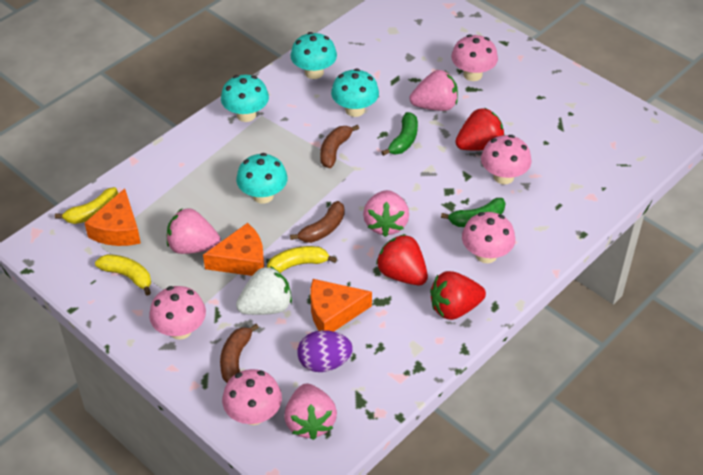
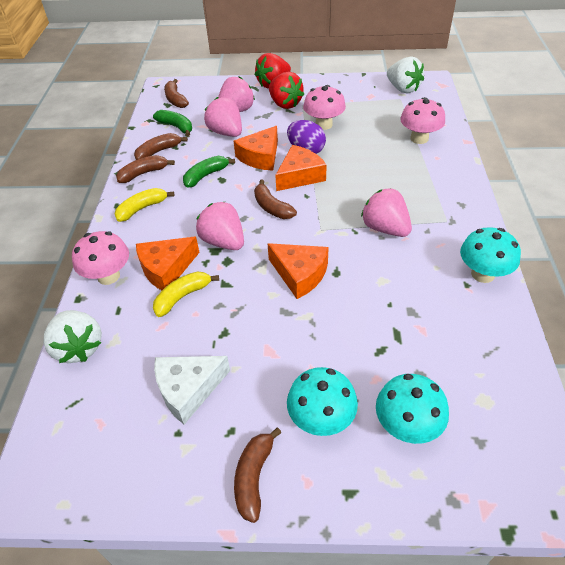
brown banana: 3 -> 5
orange cheese: 3 -> 4
pink mushroom: 5 -> 3
red strawberry: 3 -> 2
turquoise mushroom: 4 -> 3
white cheese: 0 -> 1
white strawberry: 1 -> 2
yellow banana: 3 -> 2

